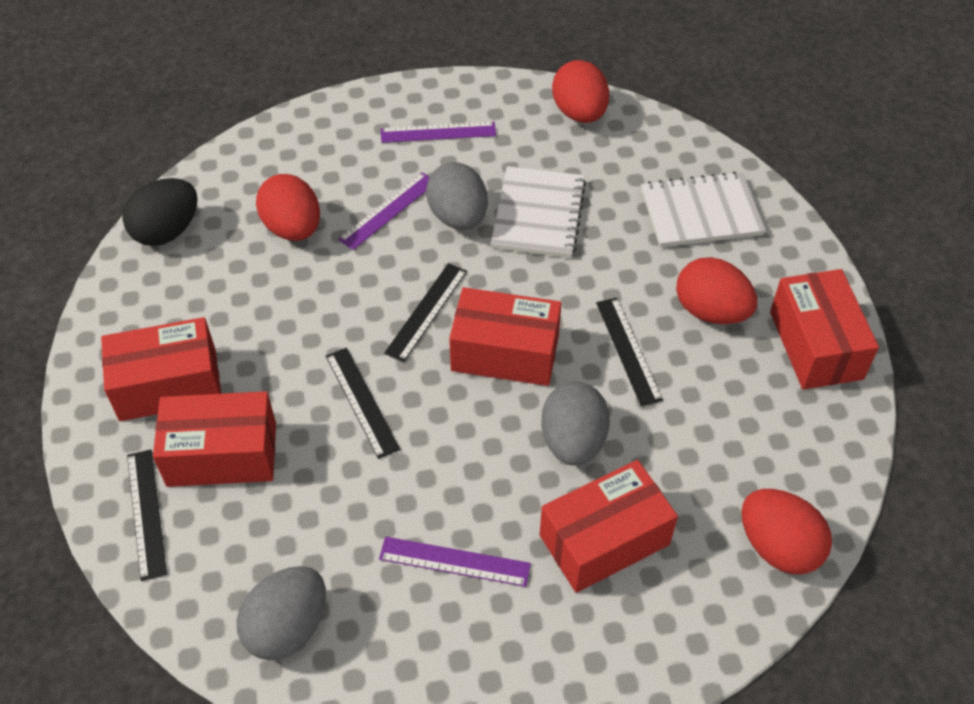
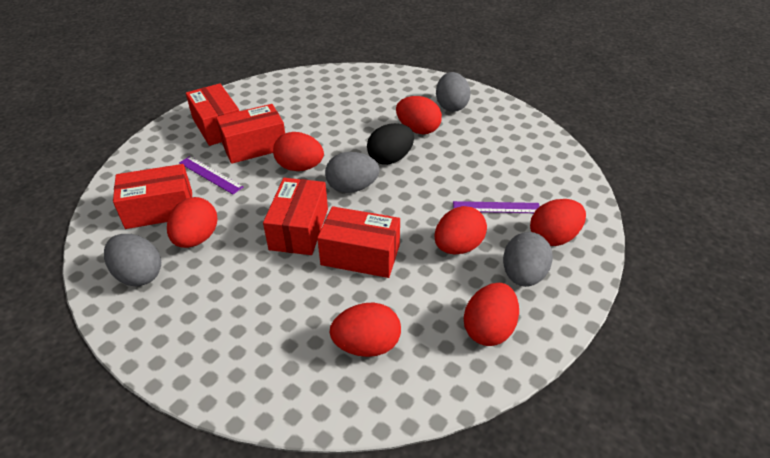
black ruler: 4 -> 0
grey egg: 3 -> 4
purple ruler: 3 -> 2
red egg: 4 -> 7
white notebook: 2 -> 0

